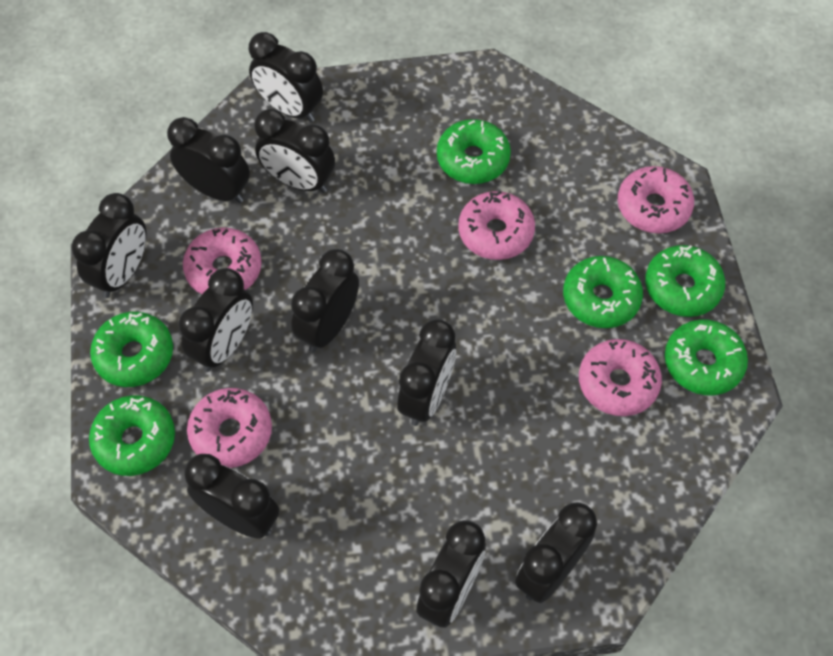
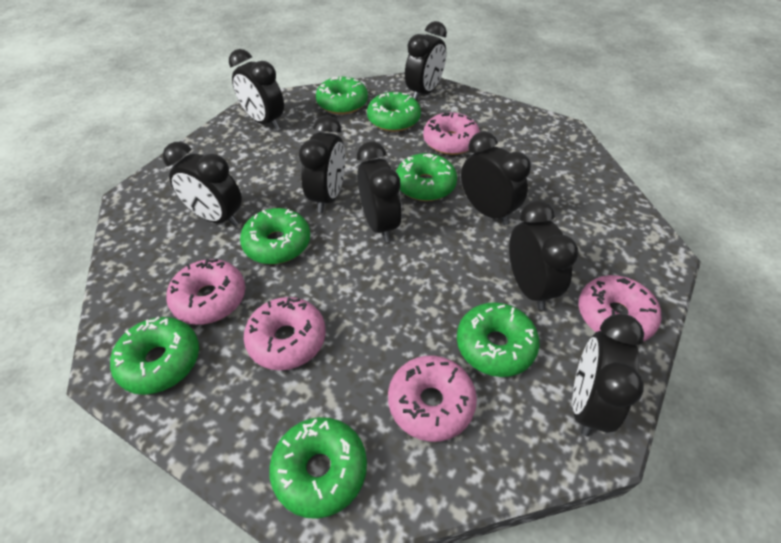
black clock: 10 -> 8
green donut: 6 -> 7

